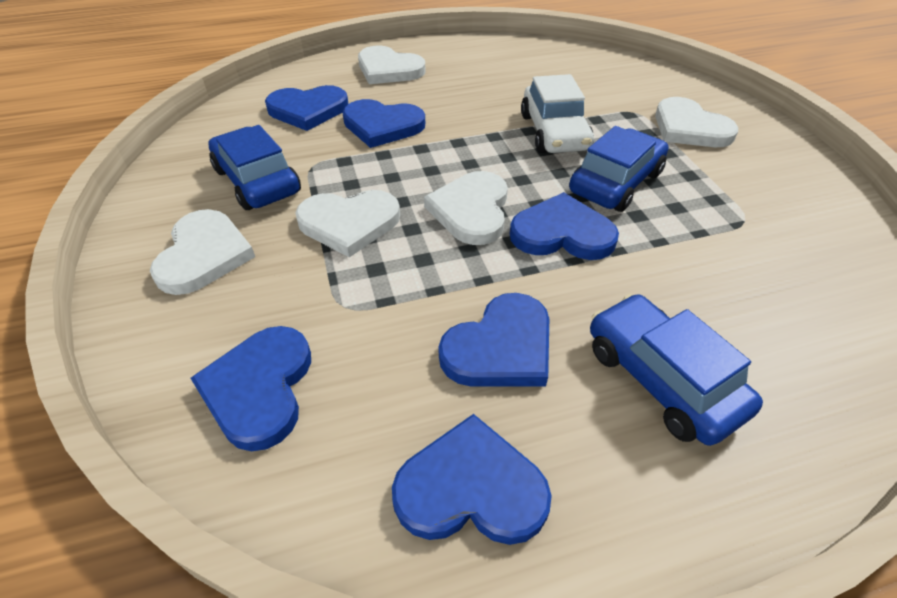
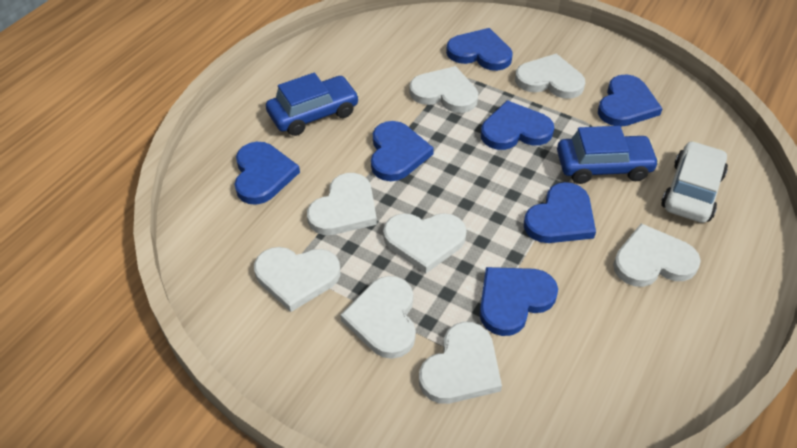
blue car: 3 -> 2
blue heart: 6 -> 7
white heart: 5 -> 8

